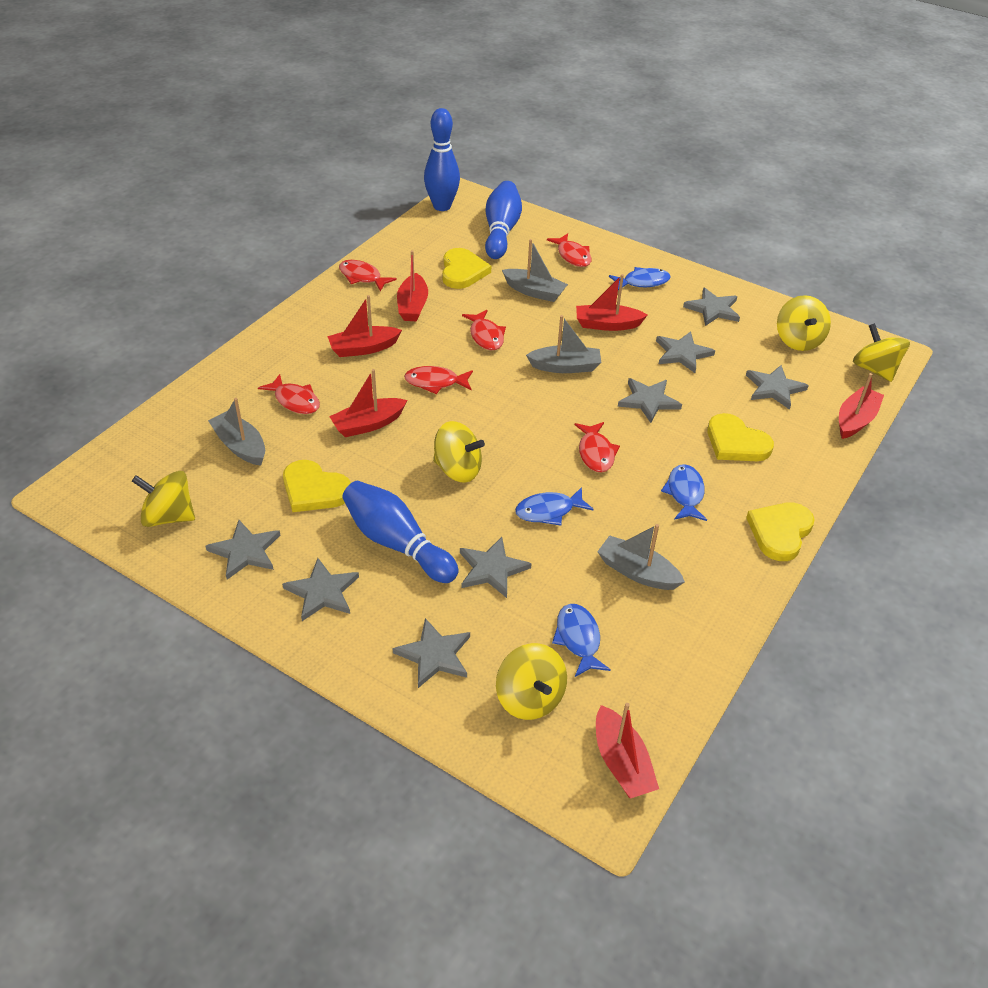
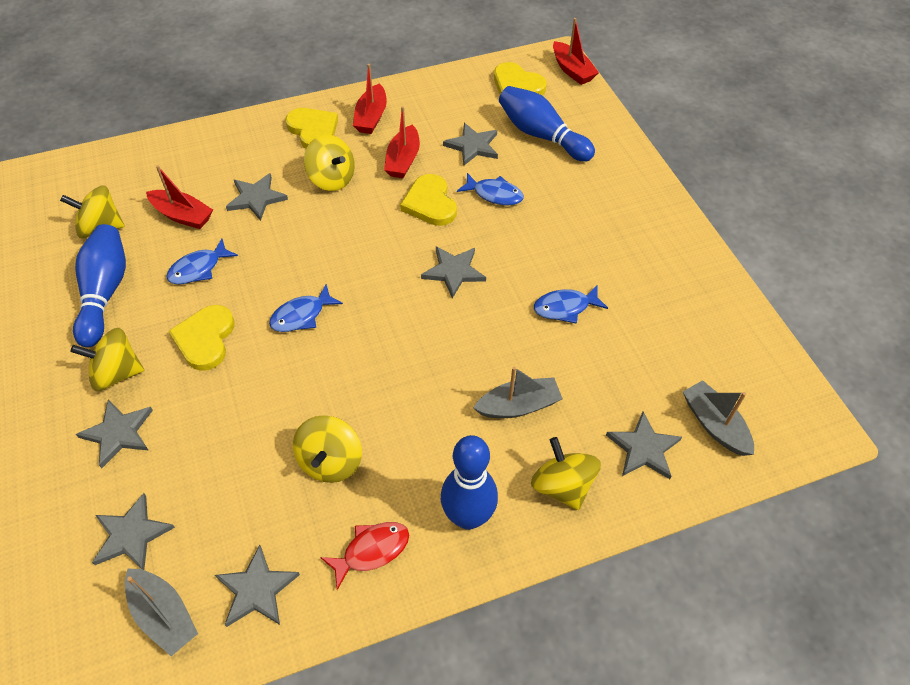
grey boat: 4 -> 3
grey star: 8 -> 7
red boat: 6 -> 4
red fish: 6 -> 1

